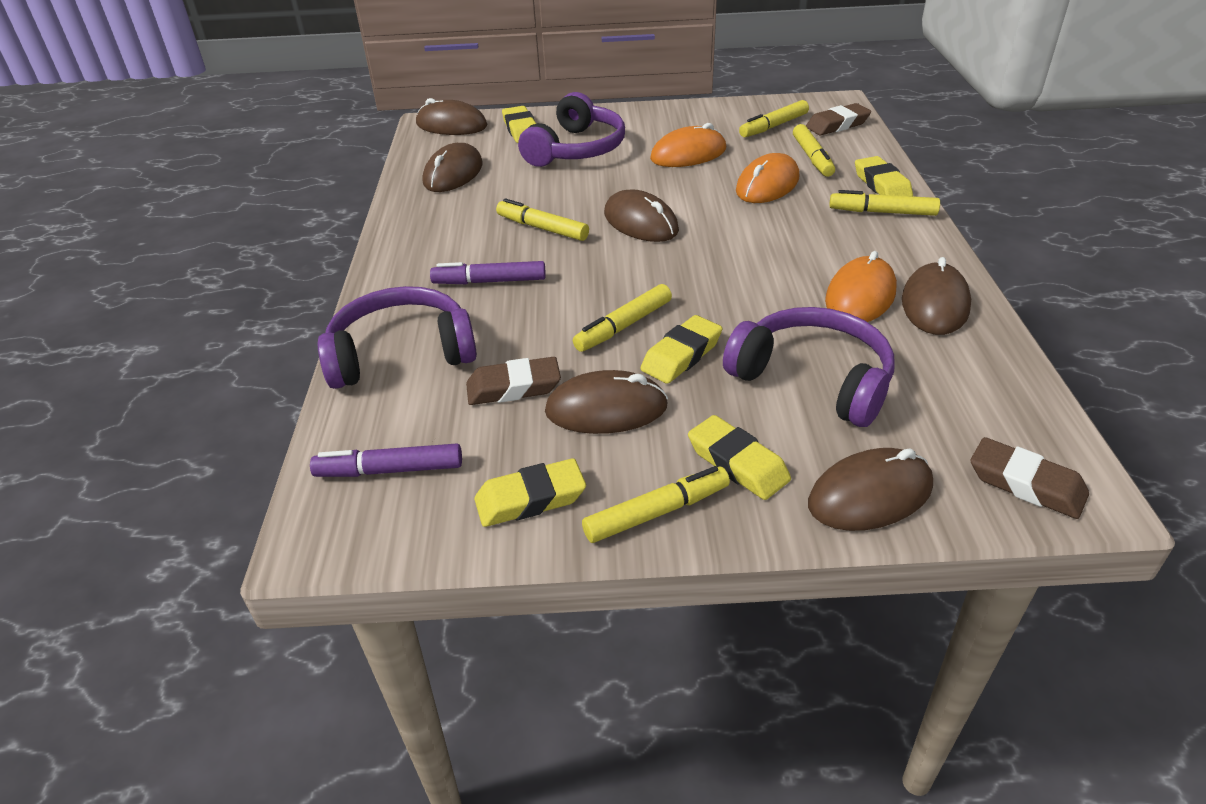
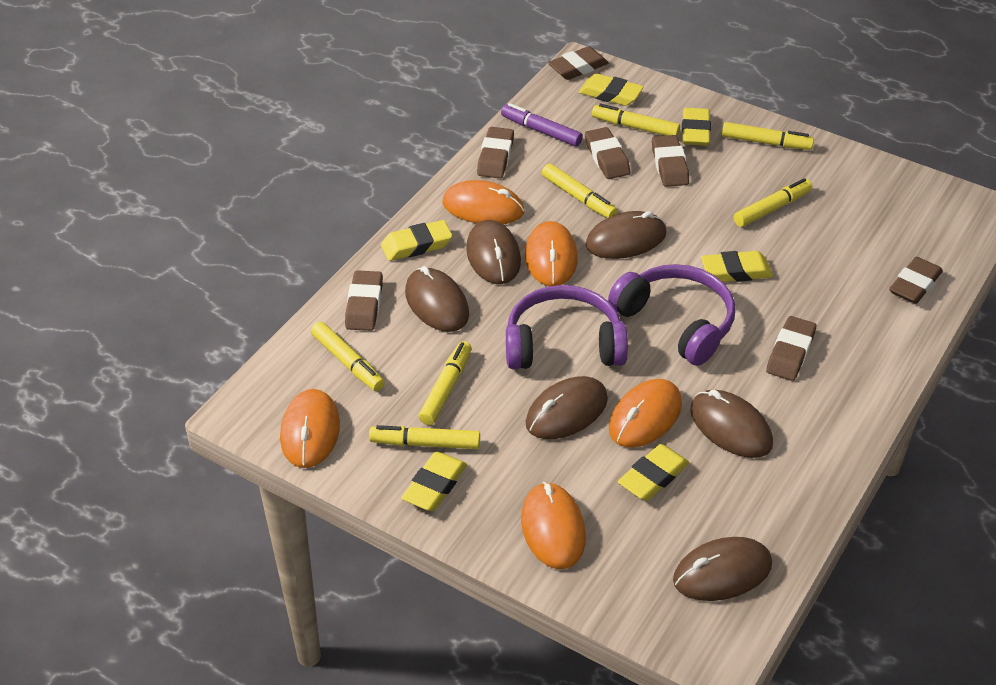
brown eraser: 3 -> 7
orange mouse: 3 -> 5
purple headphones: 3 -> 2
purple marker: 2 -> 1
yellow eraser: 5 -> 6
yellow marker: 6 -> 7

